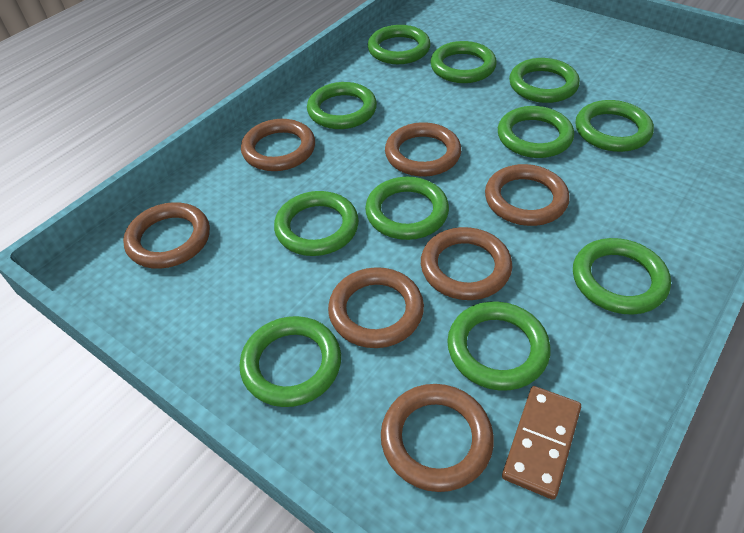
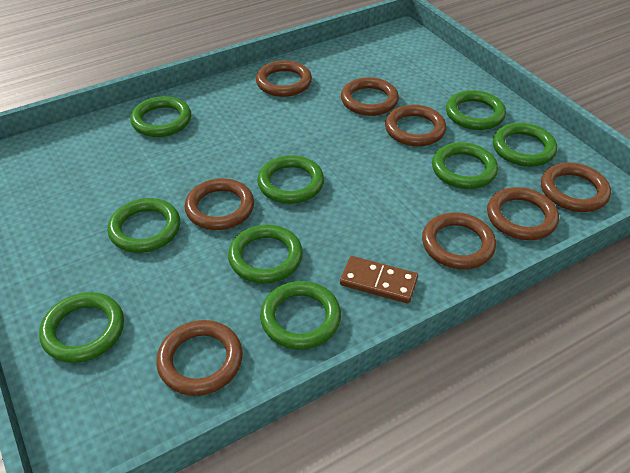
brown ring: 7 -> 8
green ring: 11 -> 9

